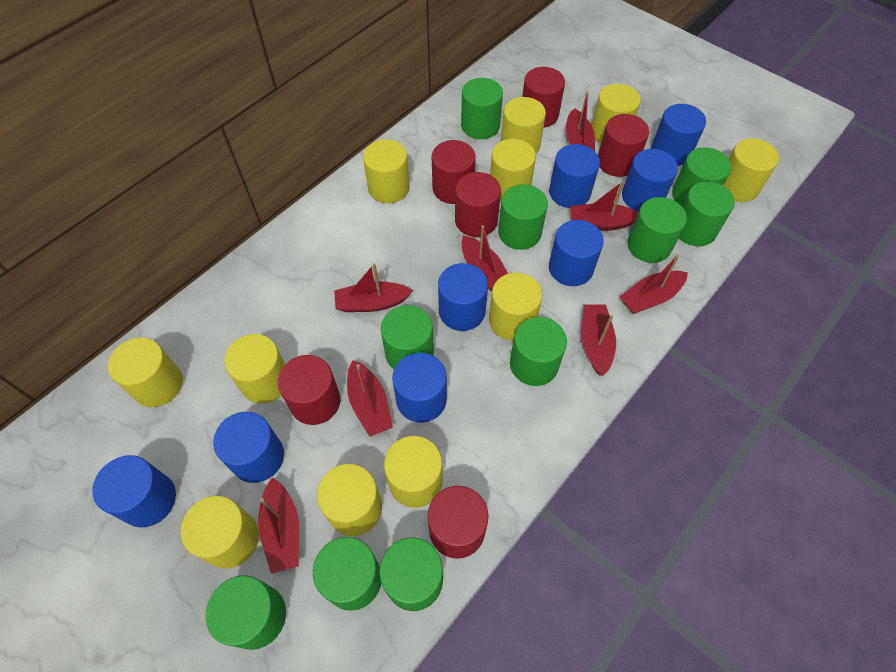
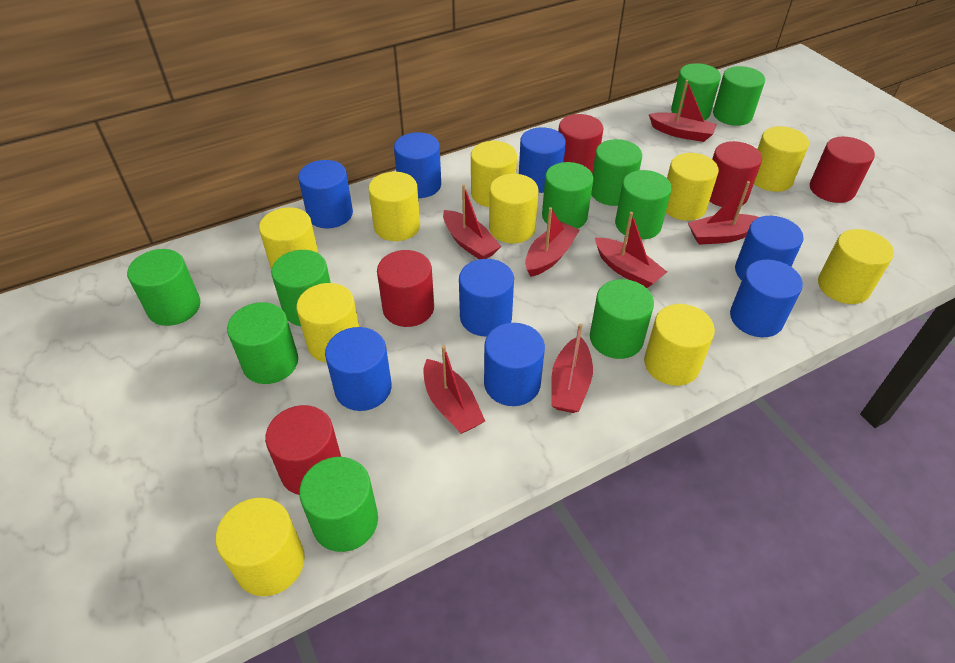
red boat: 8 -> 7
red cylinder: 6 -> 5
yellow cylinder: 11 -> 10

